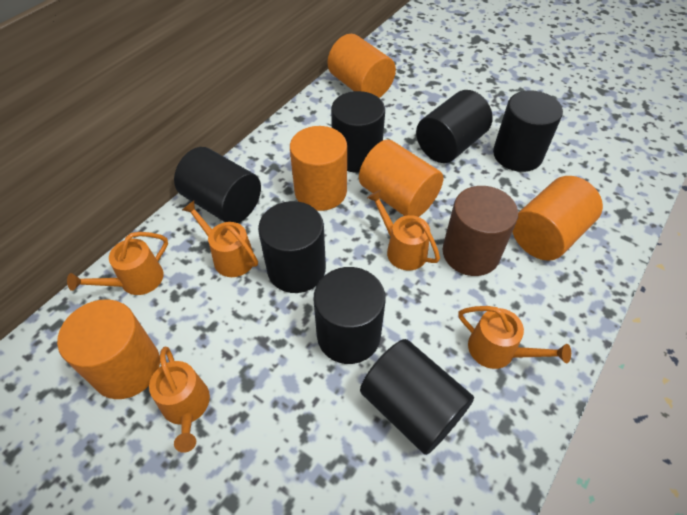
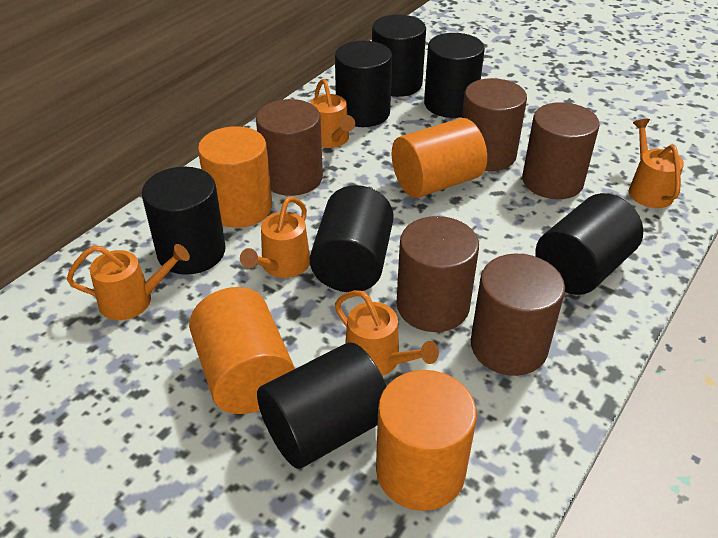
brown cylinder: 1 -> 5
orange cylinder: 5 -> 4

